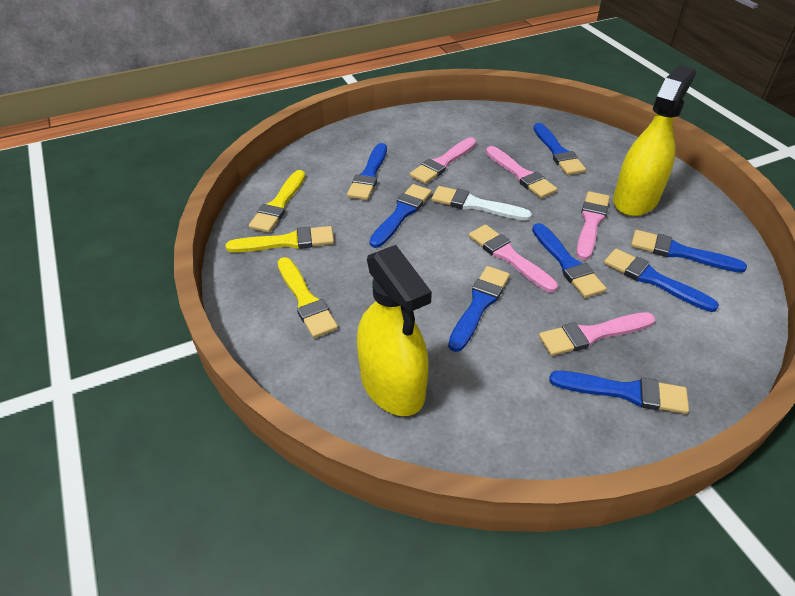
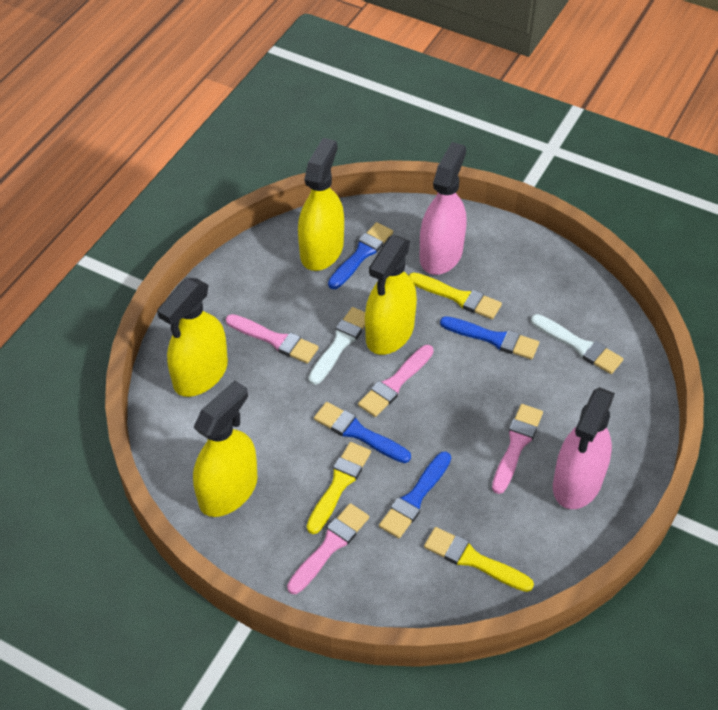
blue brush: 8 -> 4
pink brush: 5 -> 4
pink spray bottle: 0 -> 2
white brush: 1 -> 2
yellow spray bottle: 2 -> 4

